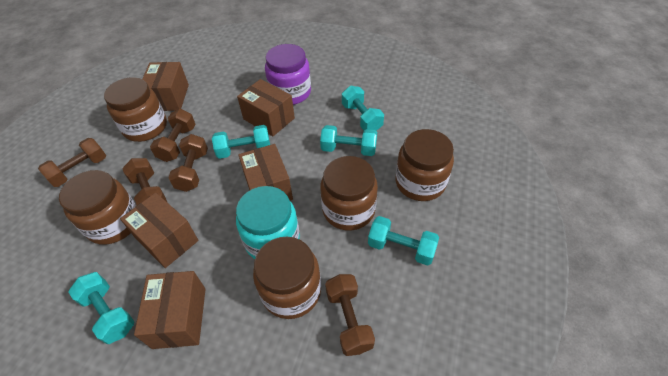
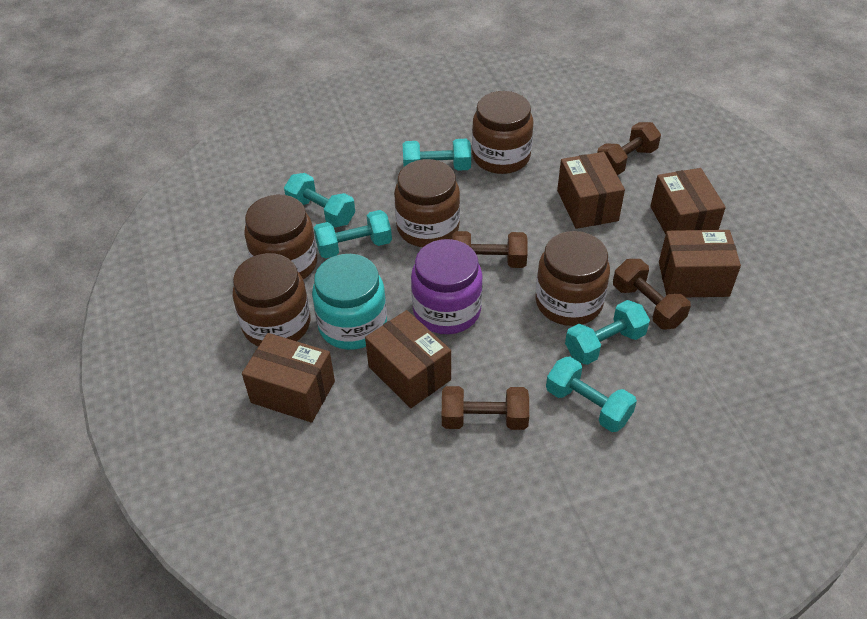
brown dumbbell: 5 -> 4

